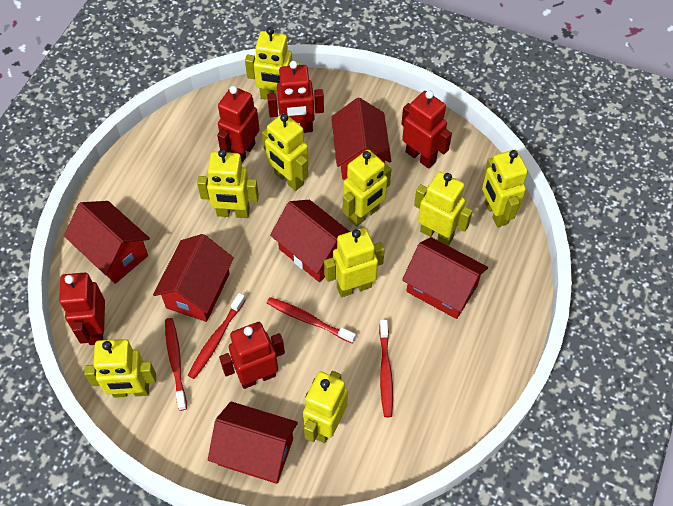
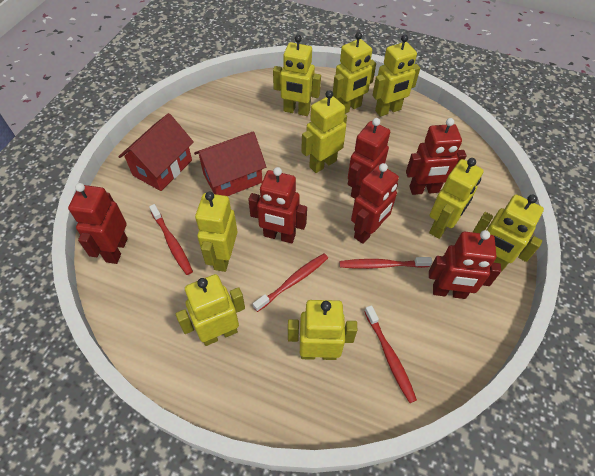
red house: 6 -> 2
red robot: 5 -> 6

